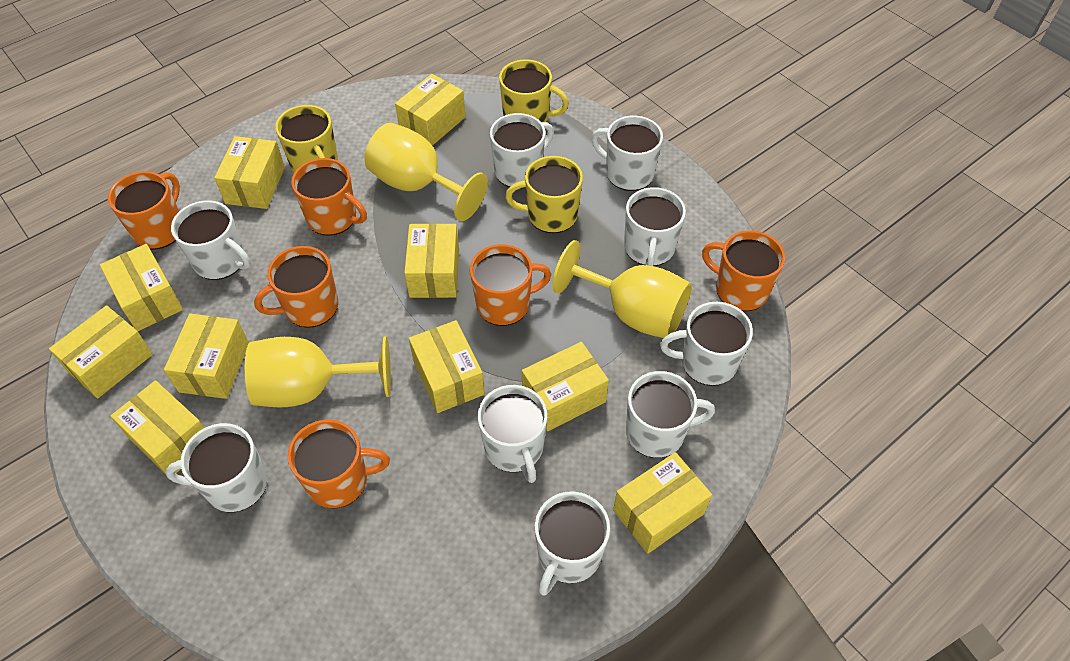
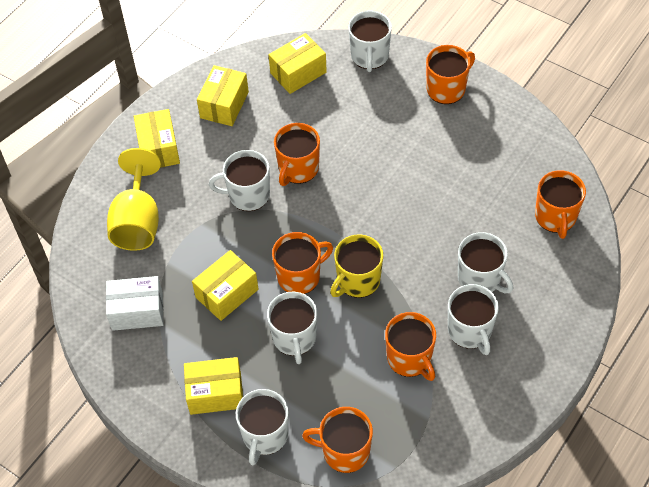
white box: 0 -> 1
white mug: 9 -> 6
yellow box: 10 -> 5
yellow goblet: 3 -> 1
yellow mug: 3 -> 1

